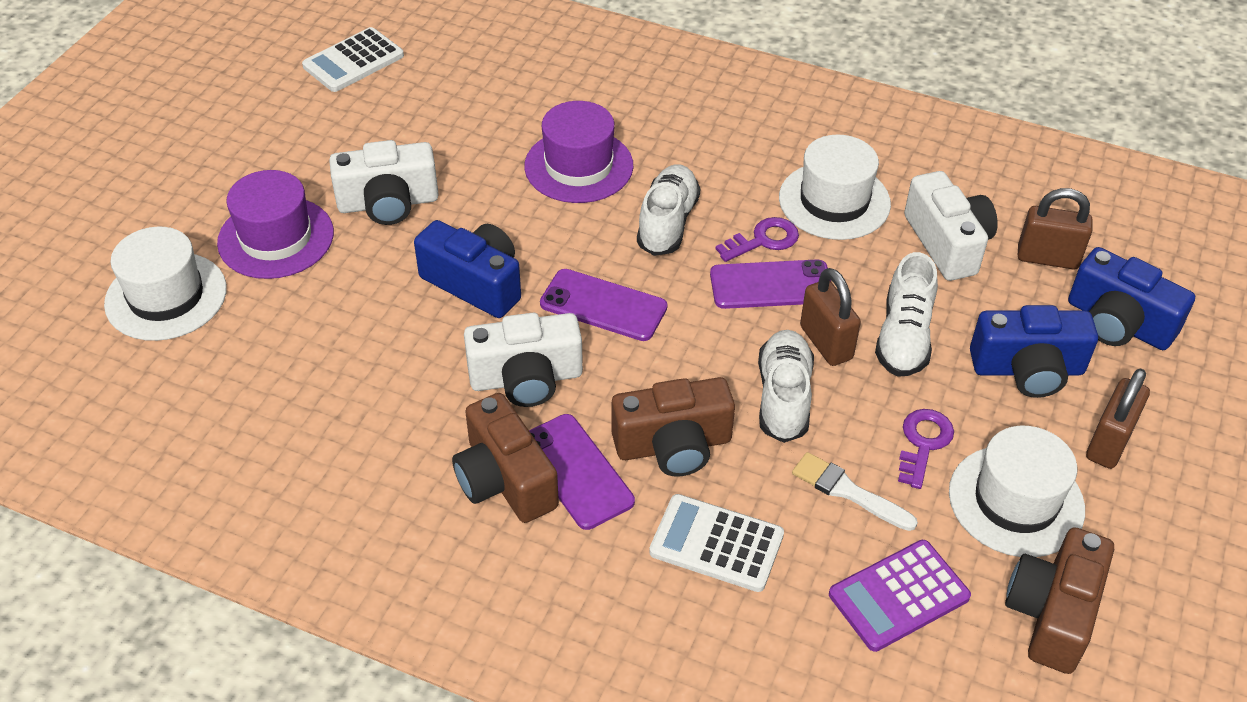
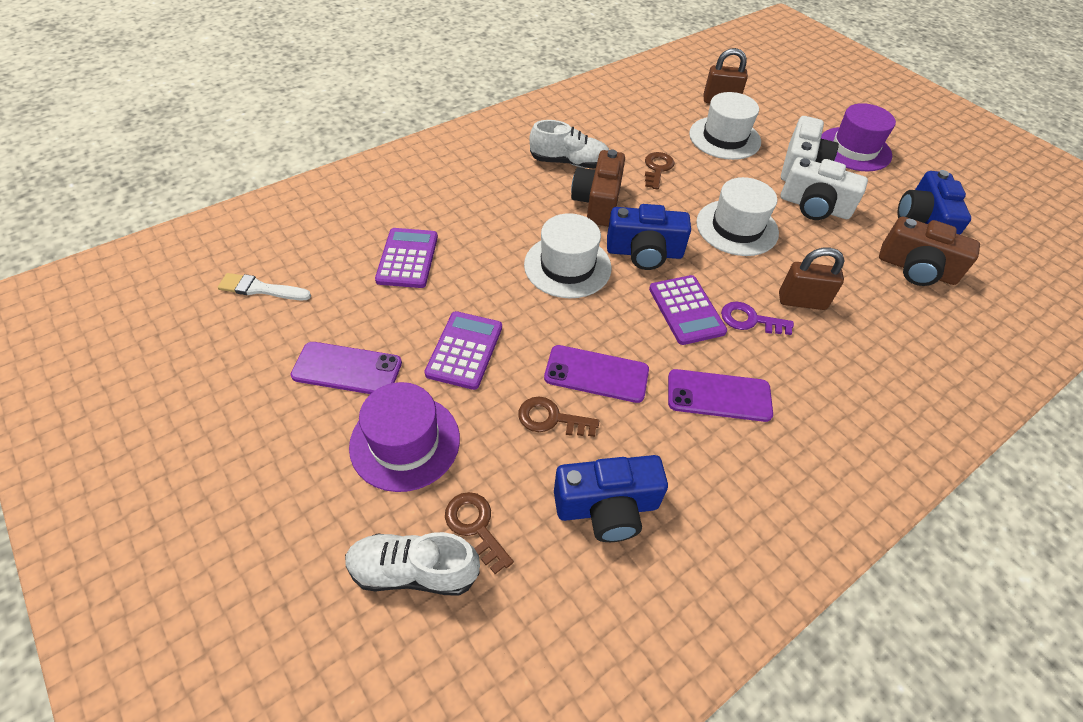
brown camera: 3 -> 2
brown key: 0 -> 3
brown padlock: 3 -> 2
purple calculator: 1 -> 3
purple key: 2 -> 1
white calculator: 2 -> 0
white camera: 3 -> 2
white shoe: 3 -> 2

